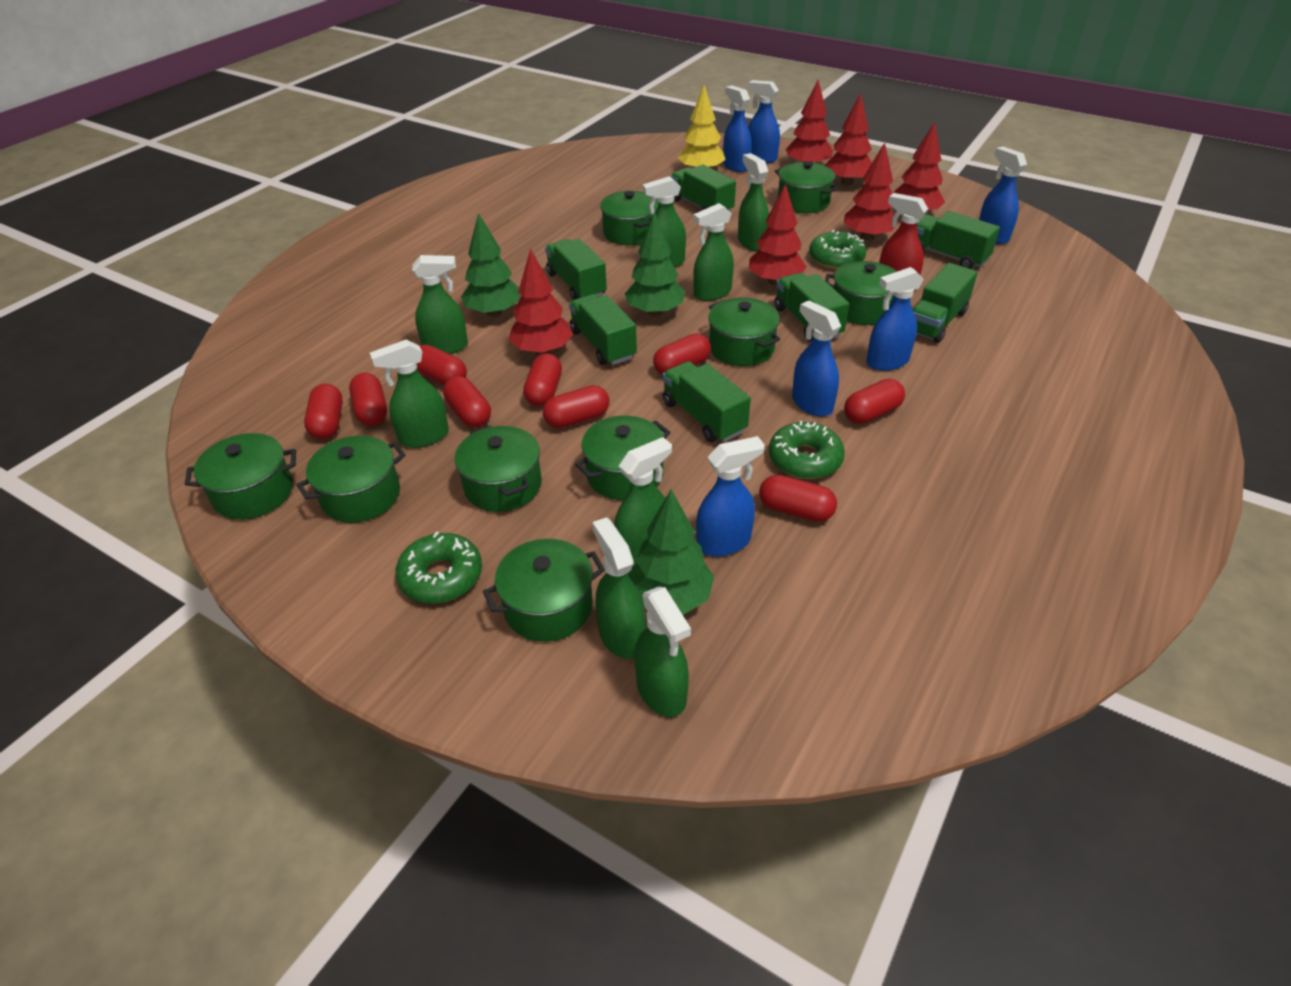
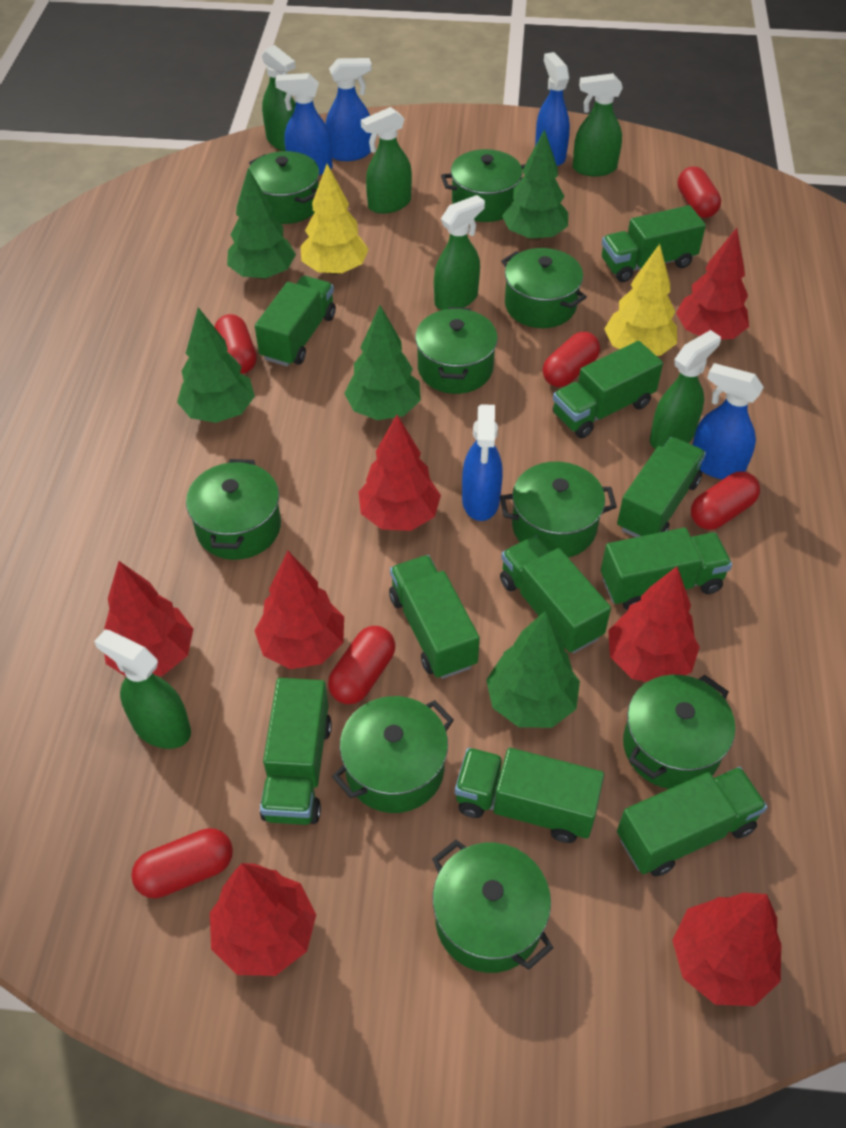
blue spray bottle: 6 -> 5
green donut: 3 -> 0
green spray bottle: 8 -> 6
green tree: 3 -> 5
green truck: 7 -> 10
red capsule: 9 -> 6
red spray bottle: 1 -> 0
red tree: 6 -> 7
yellow tree: 1 -> 2

